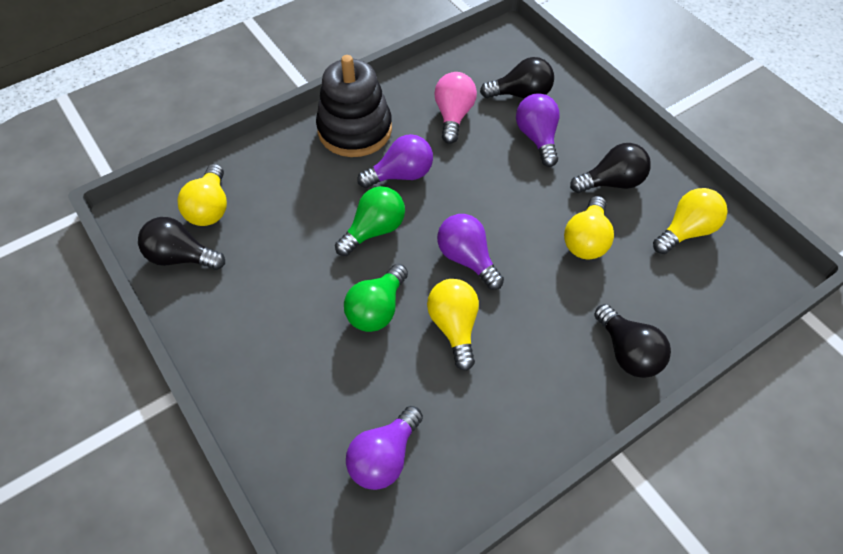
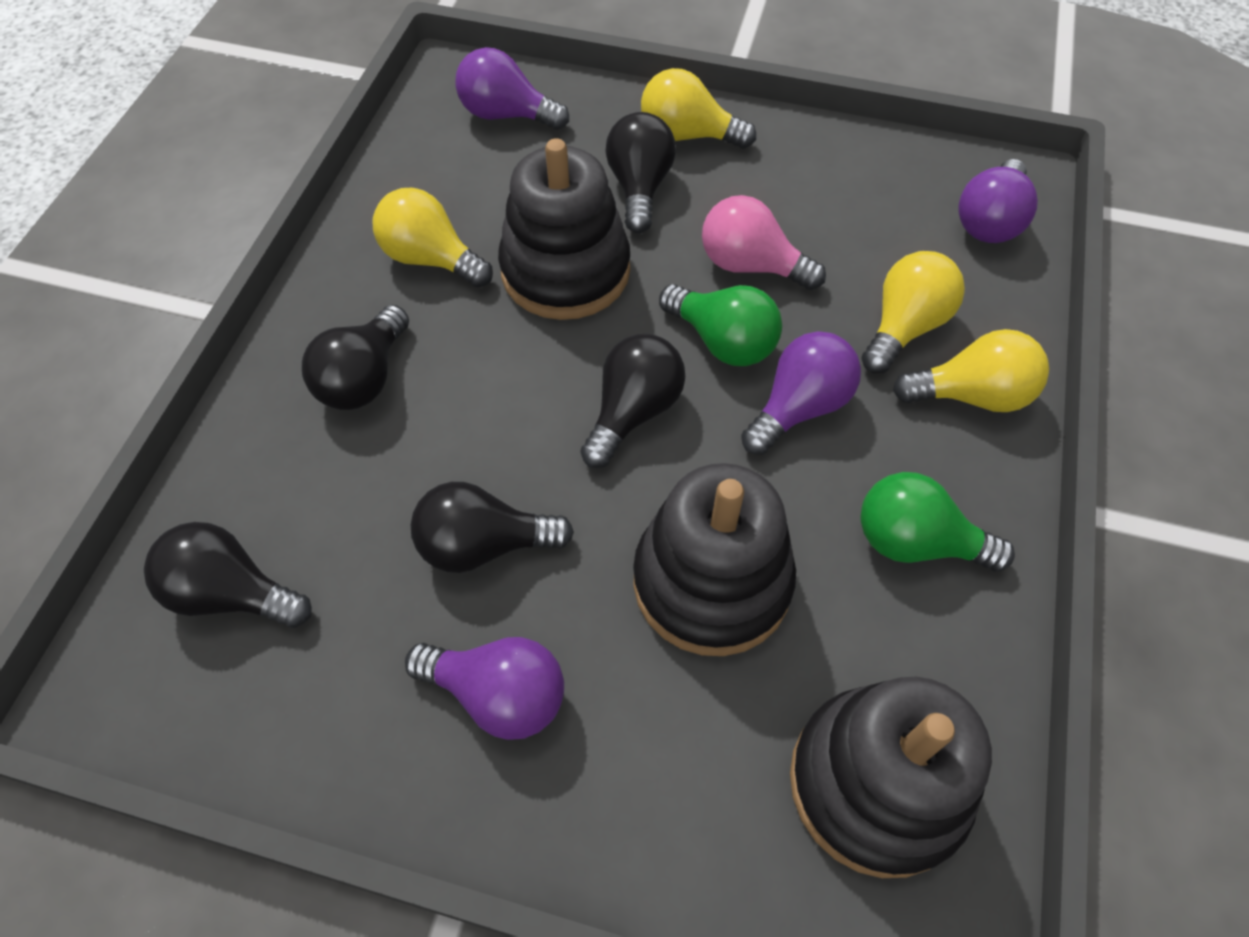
black light bulb: 4 -> 5
black stacking toy: 1 -> 3

